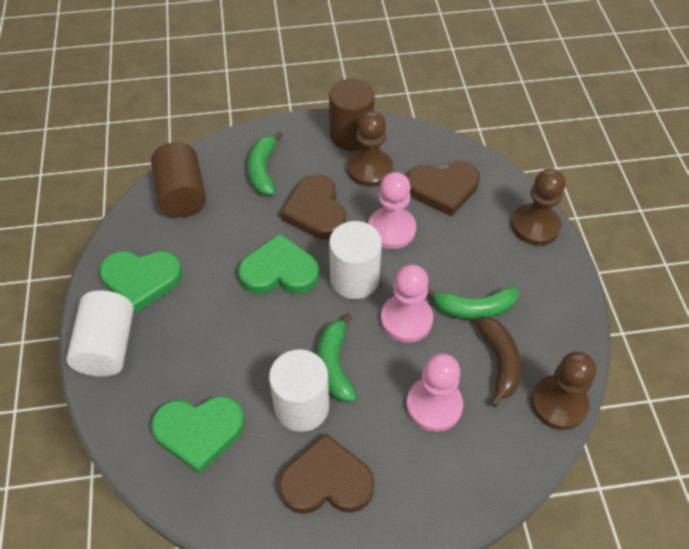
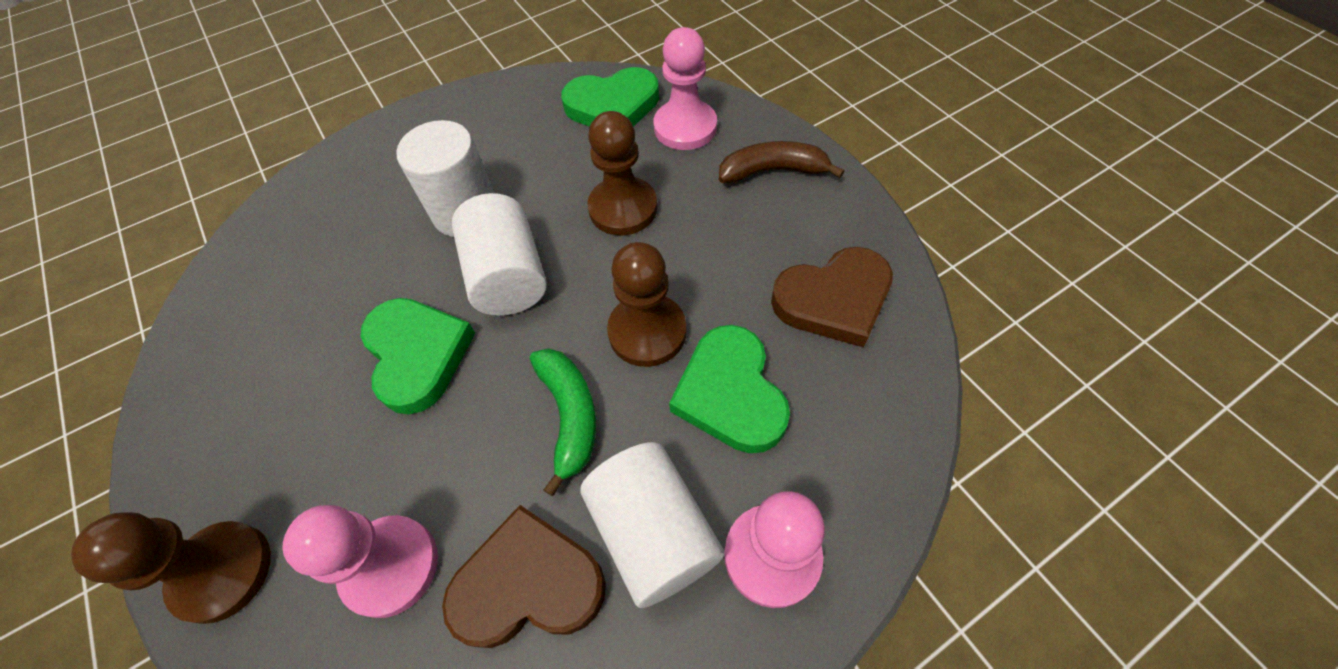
brown cylinder: 2 -> 0
brown heart: 3 -> 2
green banana: 3 -> 1

